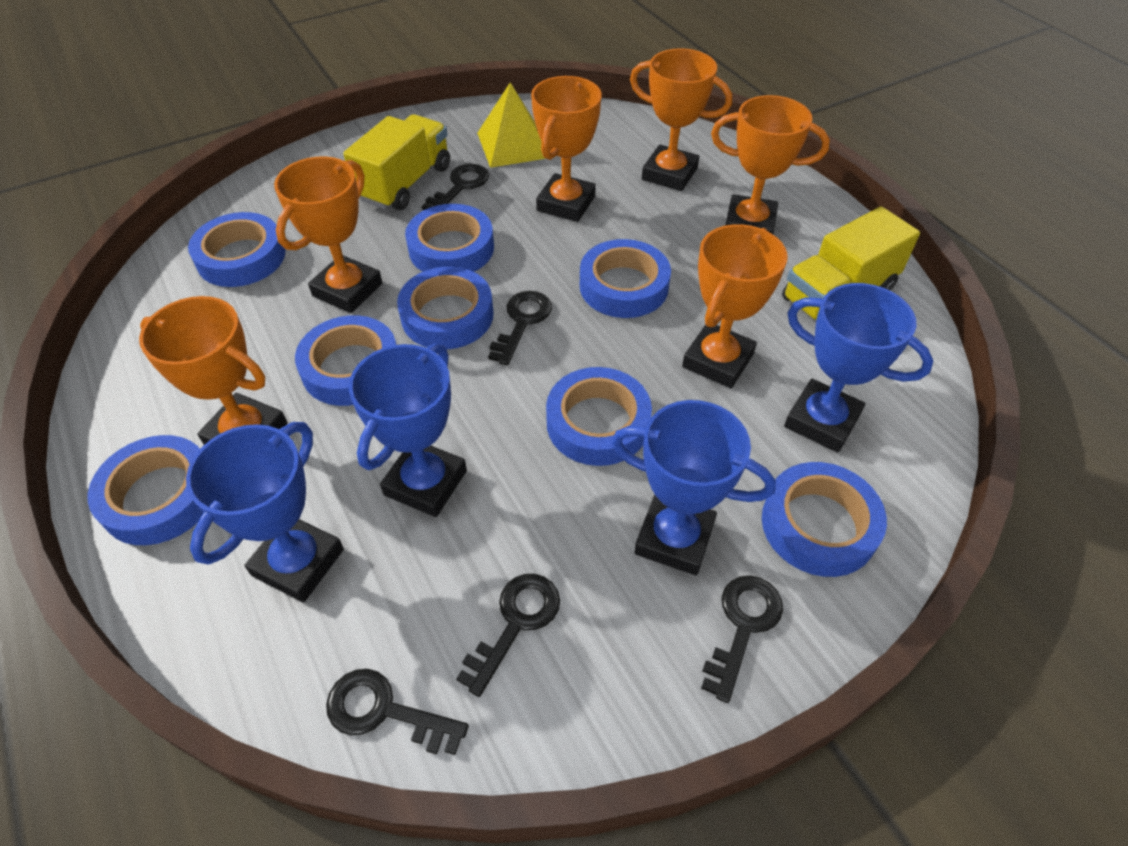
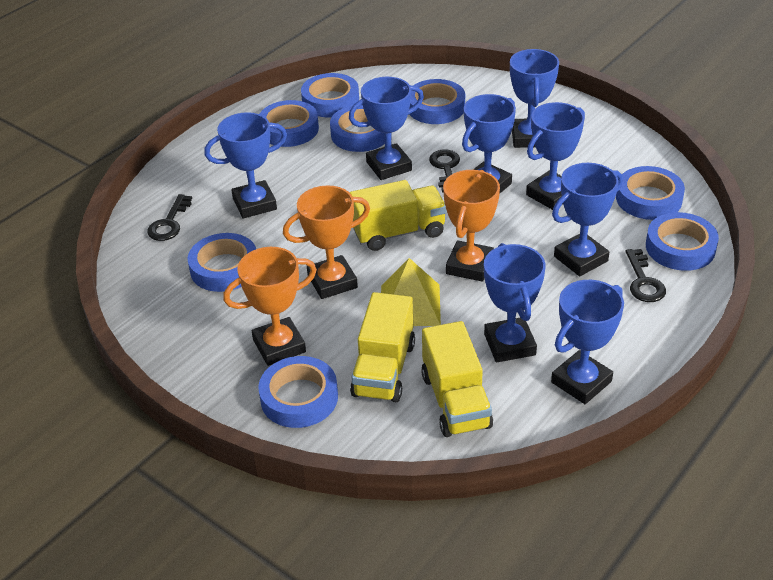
black key: 5 -> 3
blue trophy: 4 -> 8
orange trophy: 6 -> 3
yellow truck: 2 -> 3

